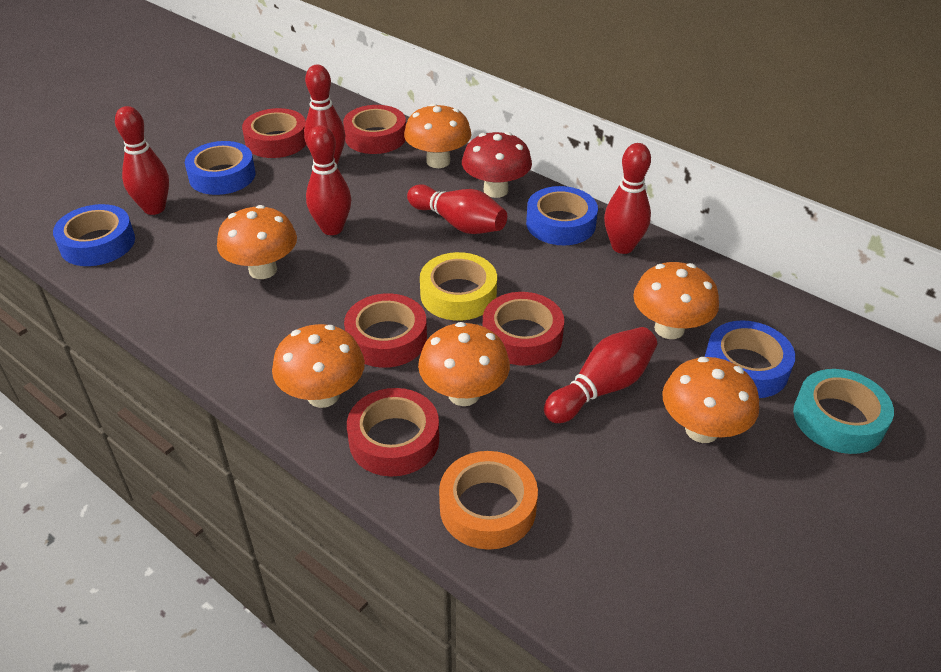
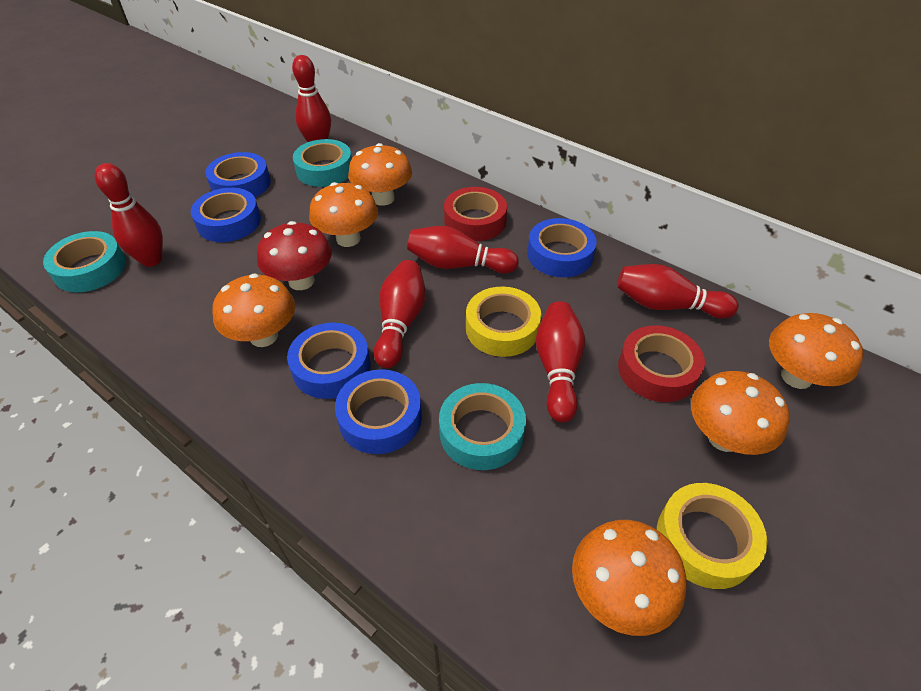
blue tape: 4 -> 5
orange tape: 1 -> 0
red tape: 5 -> 2
turquoise tape: 1 -> 3
yellow tape: 1 -> 2

